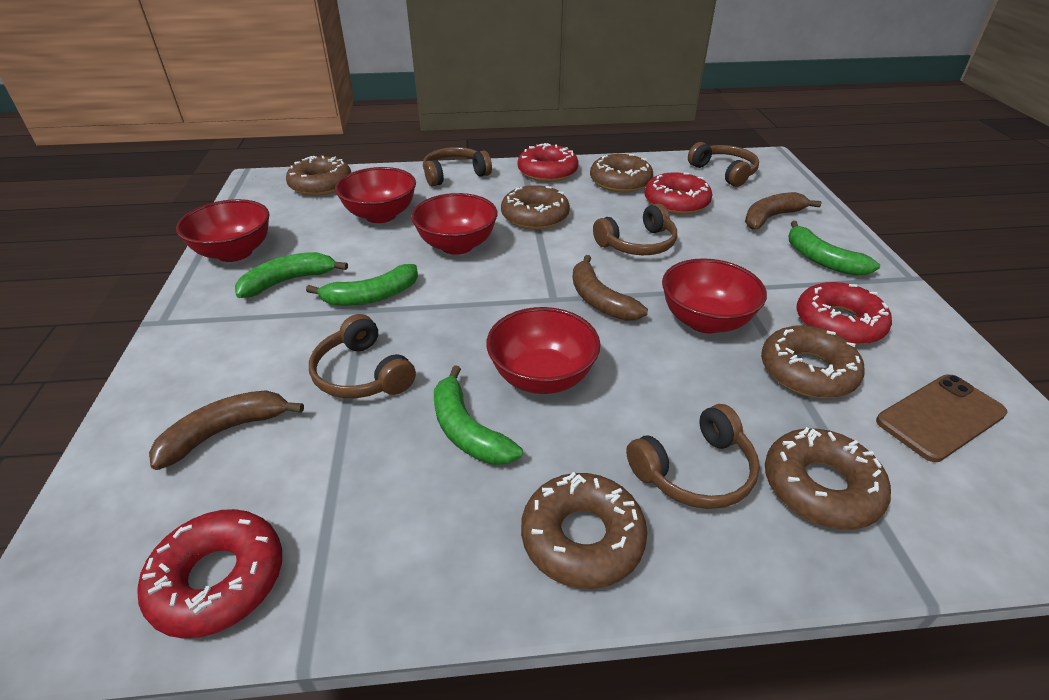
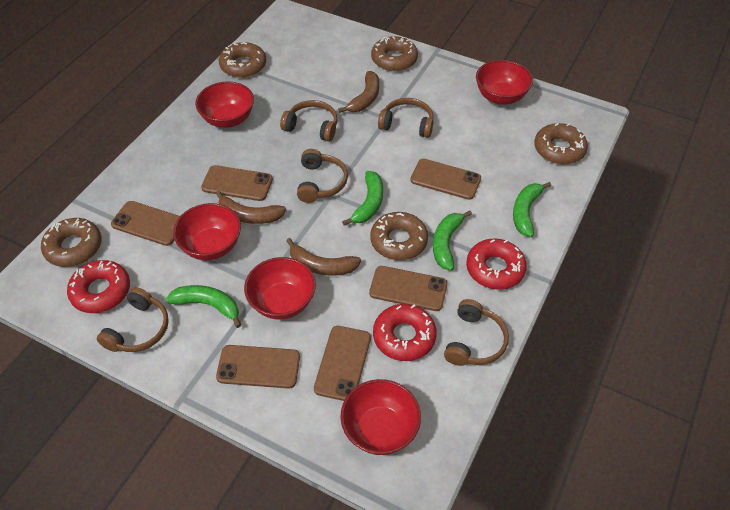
brown donut: 6 -> 5
brown phone: 1 -> 6
red donut: 4 -> 3

